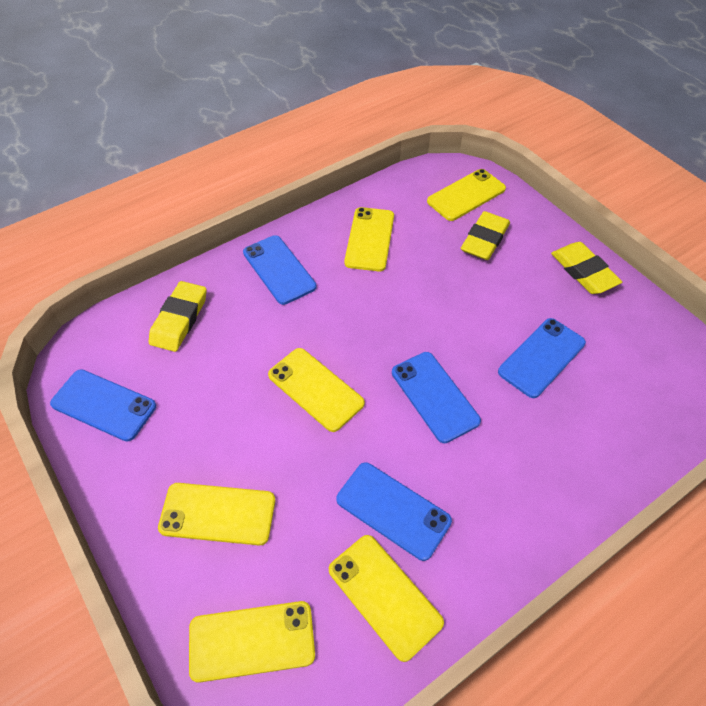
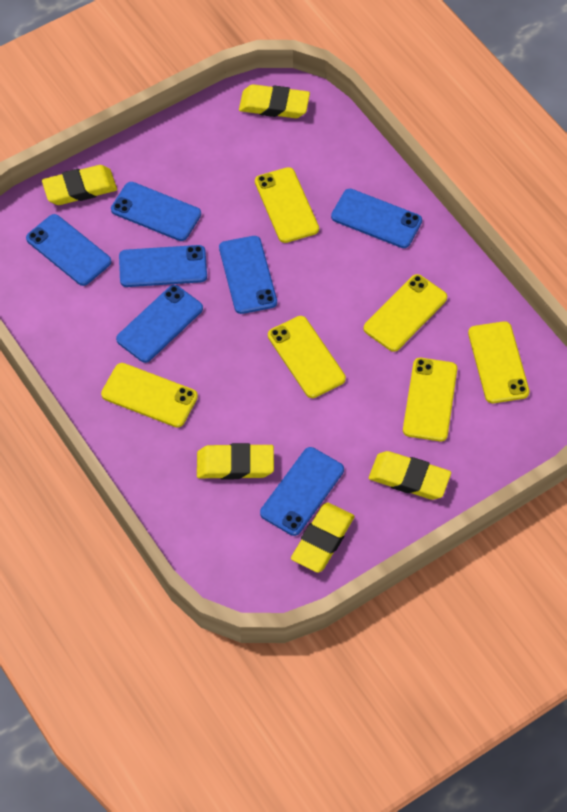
blue phone: 5 -> 7
yellow eraser: 3 -> 5

